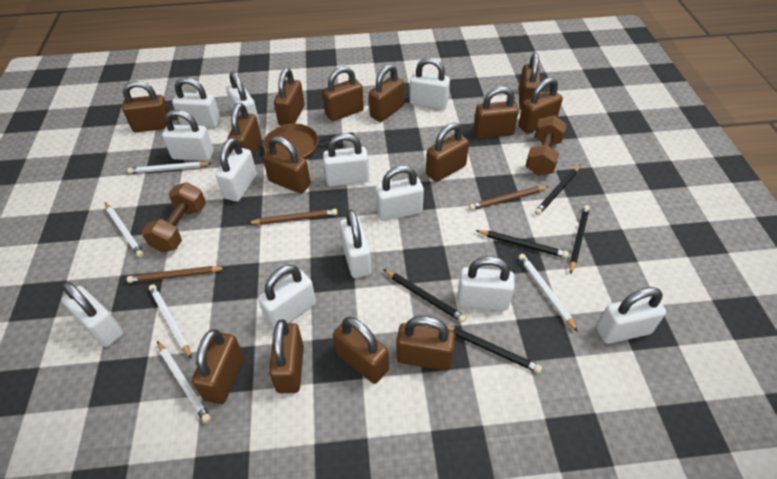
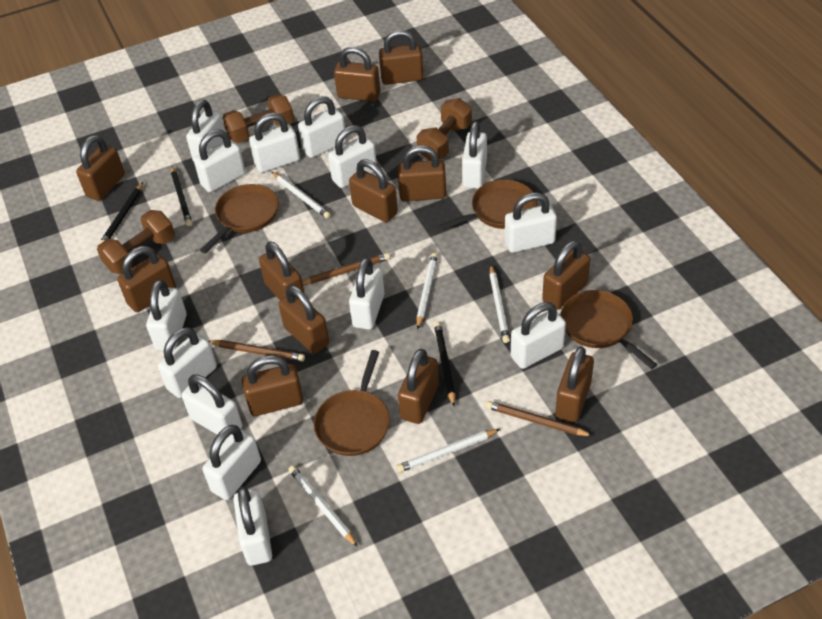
black pencil: 5 -> 3
brown dumbbell: 2 -> 3
brown padlock: 14 -> 12
brown pan: 1 -> 4
white padlock: 12 -> 14

